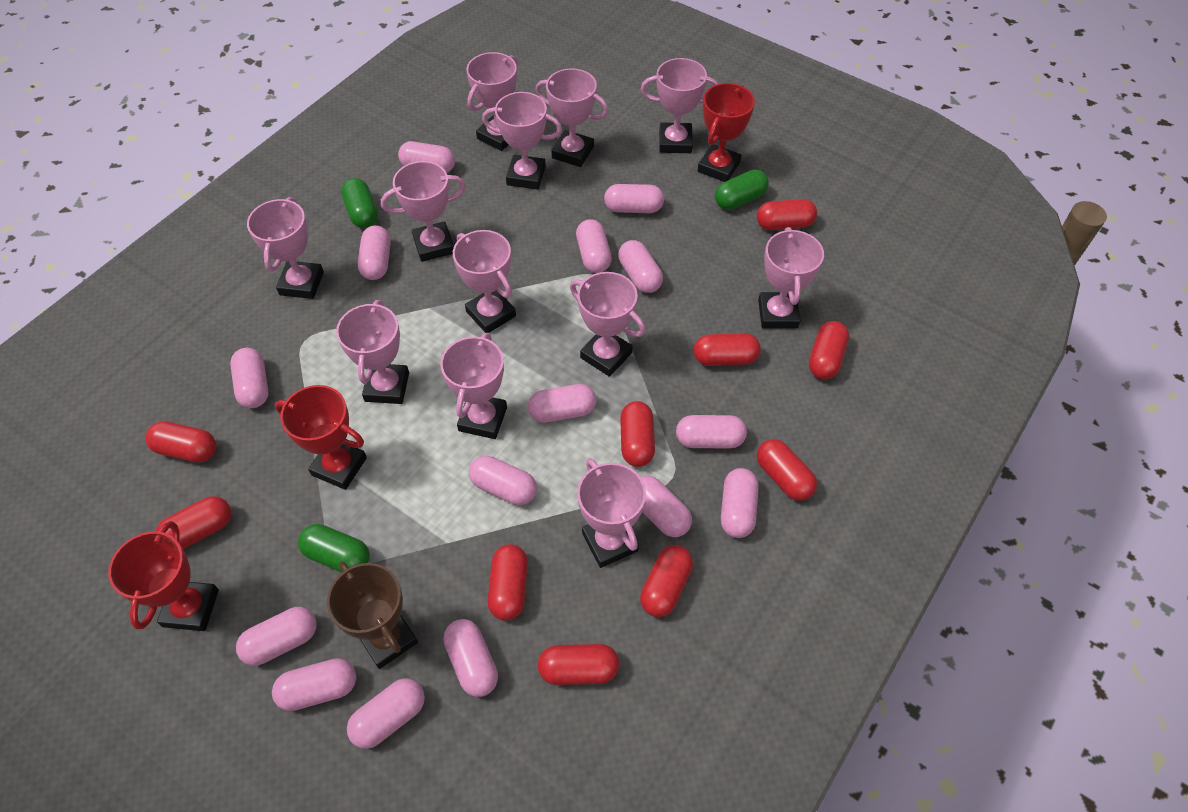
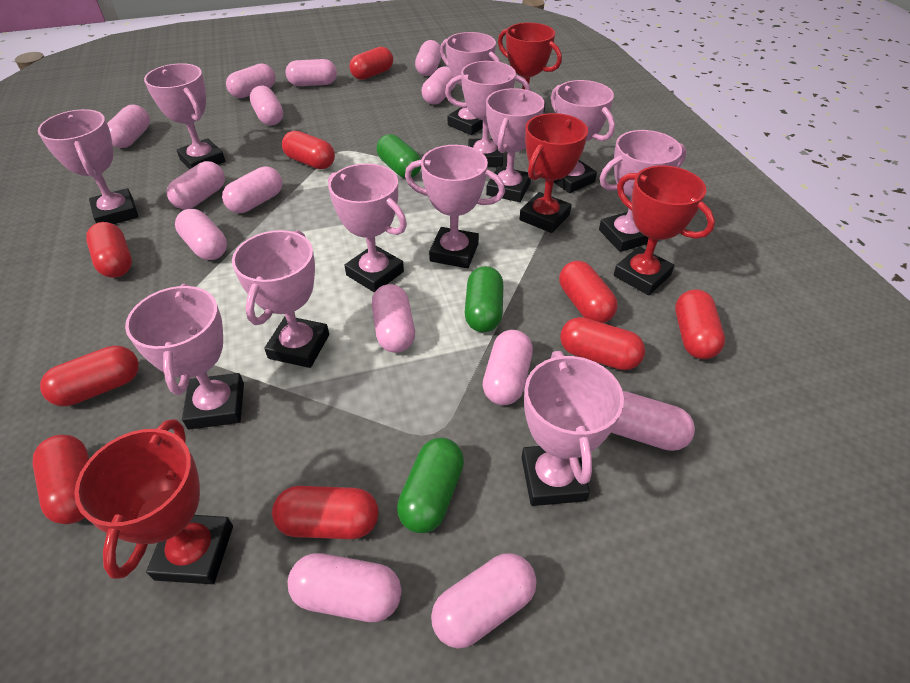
brown trophy: 1 -> 0
pink capsule: 15 -> 14
red capsule: 10 -> 9
red trophy: 3 -> 4

